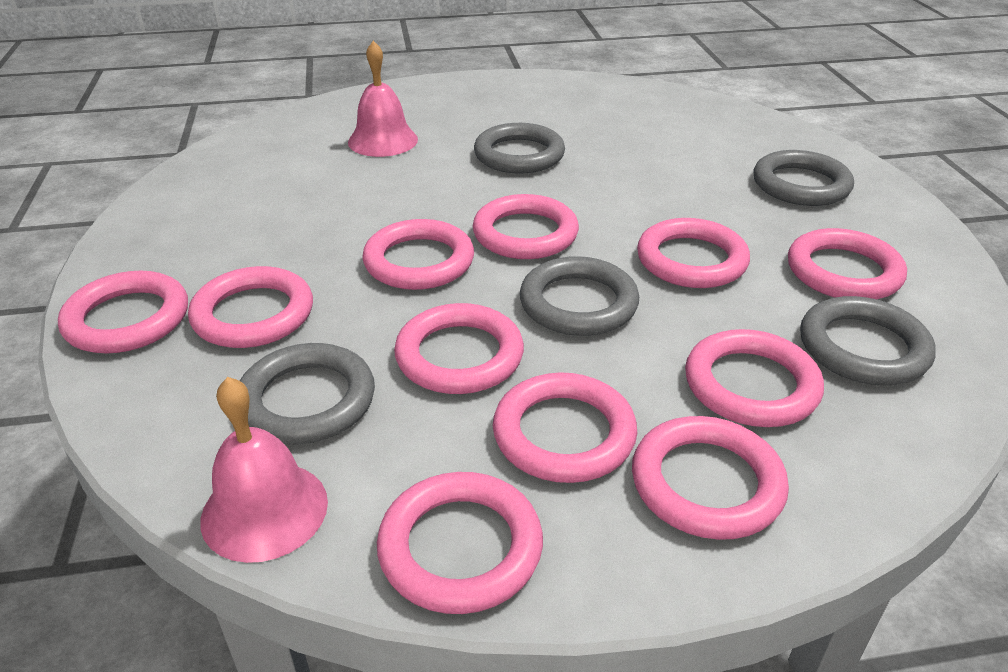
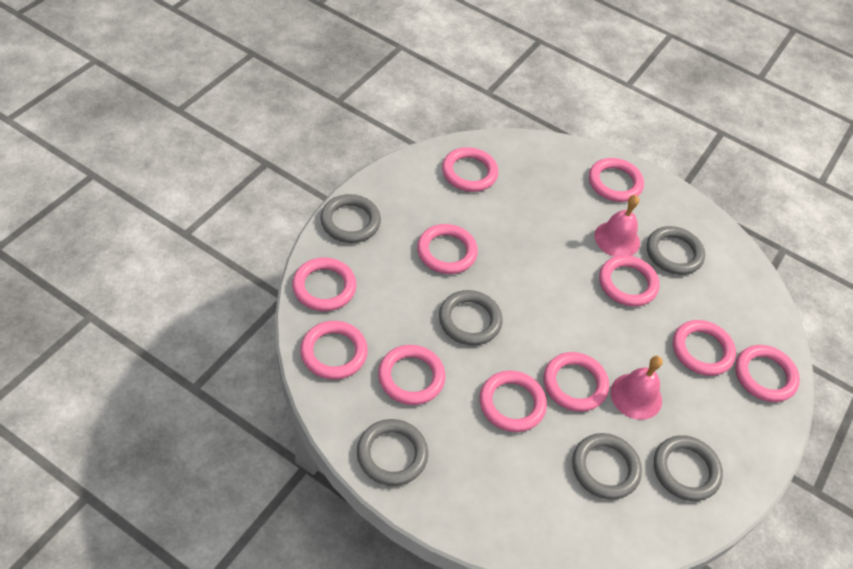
grey ring: 5 -> 6

